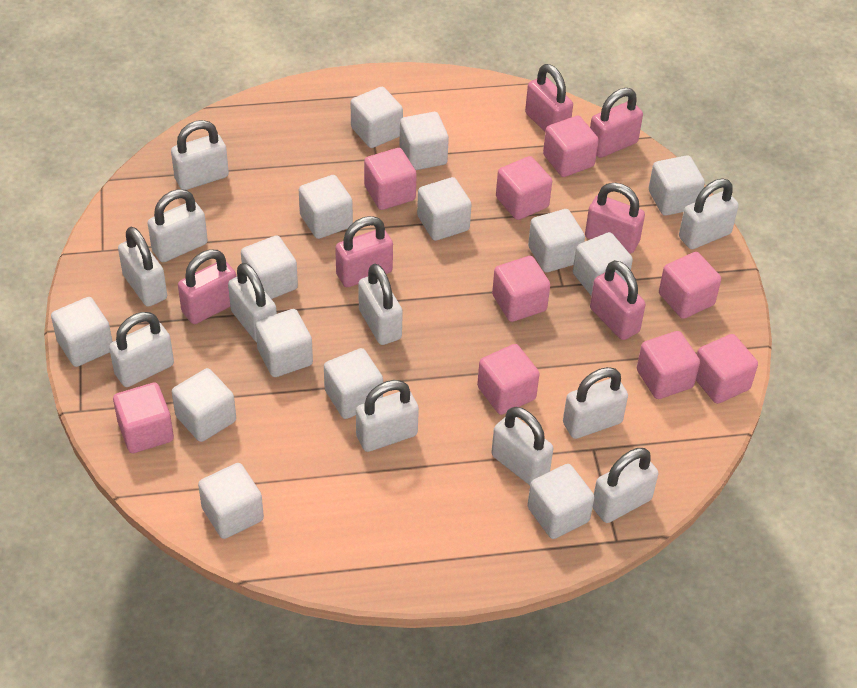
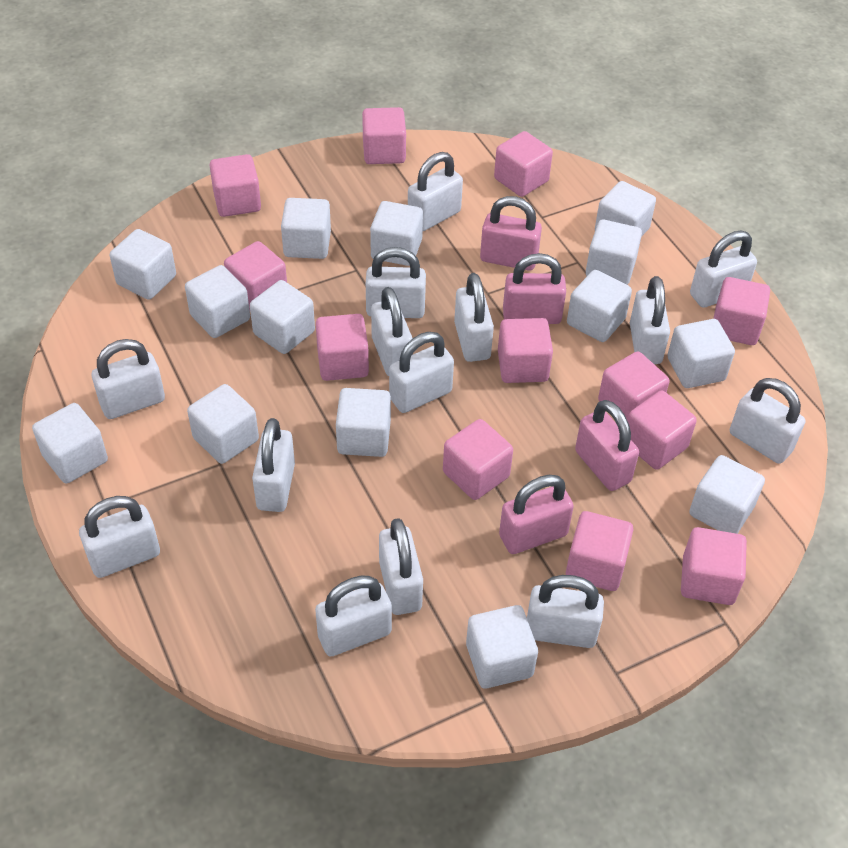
pink cube: 9 -> 12
pink padlock: 6 -> 4
white padlock: 11 -> 14

